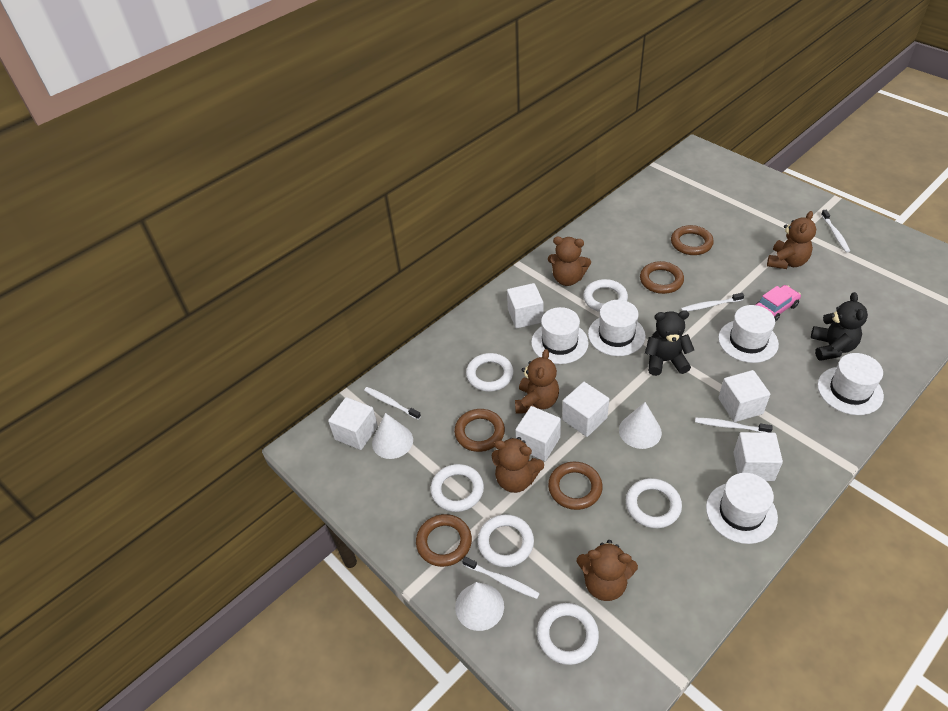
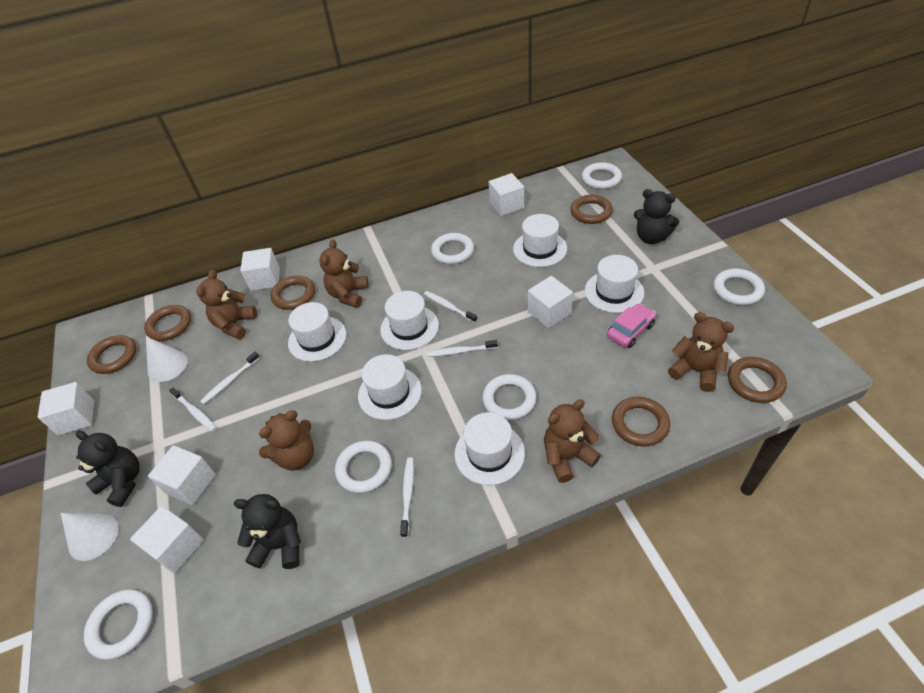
black teddy bear: 2 -> 3
brown ring: 5 -> 6
white cone: 3 -> 2
white hat: 5 -> 6

